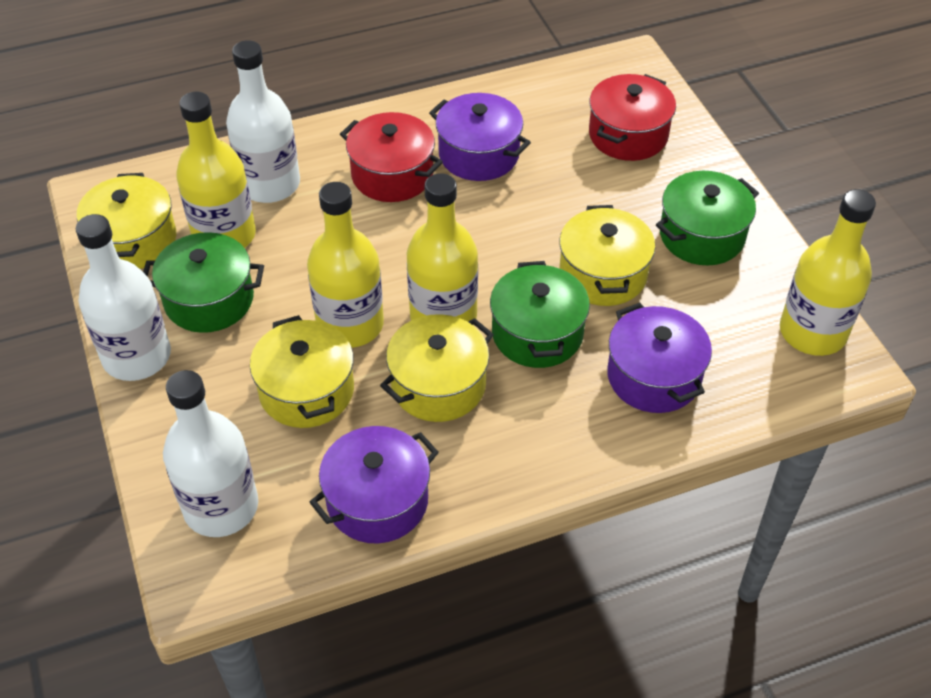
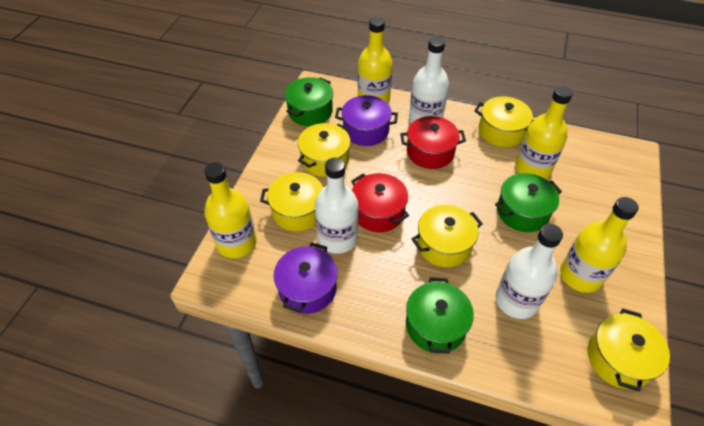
purple pot: 3 -> 2
yellow pot: 4 -> 5

